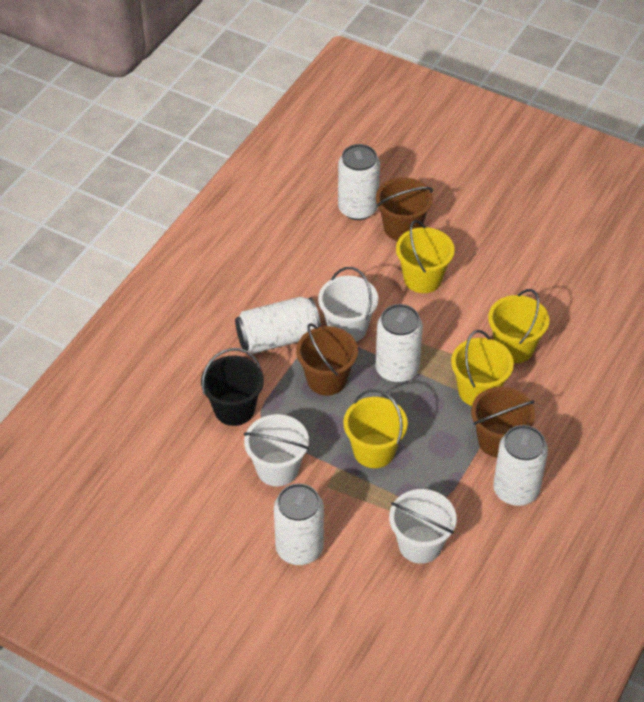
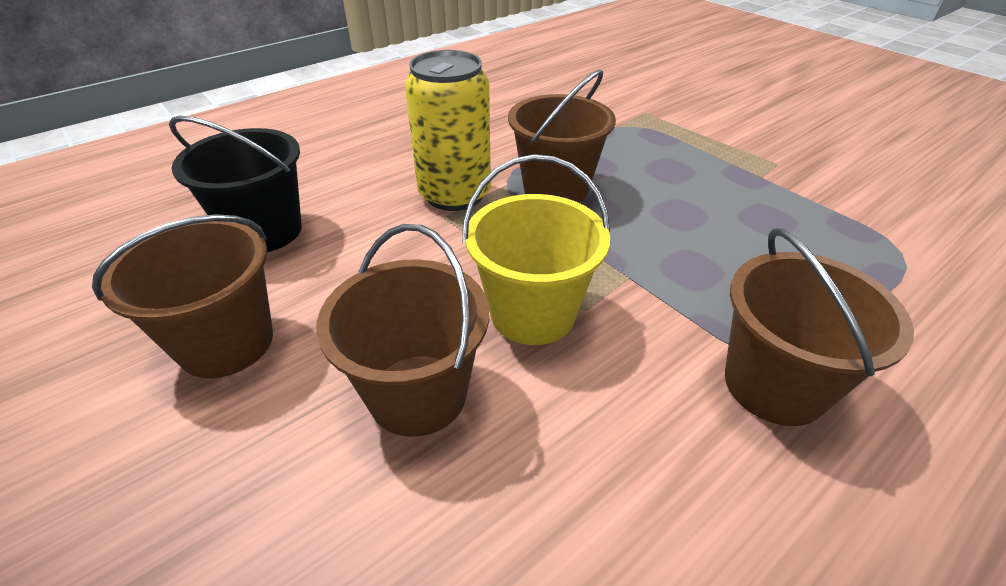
brown bucket: 3 -> 4
white bucket: 3 -> 0
white can: 5 -> 0
yellow bucket: 4 -> 1
yellow can: 0 -> 1

